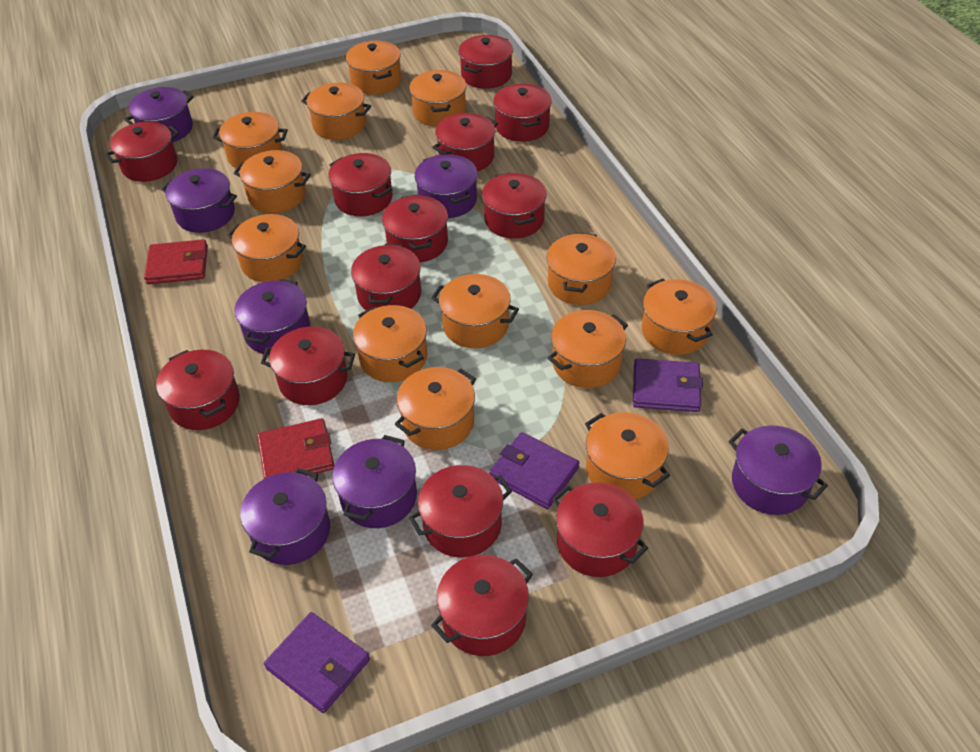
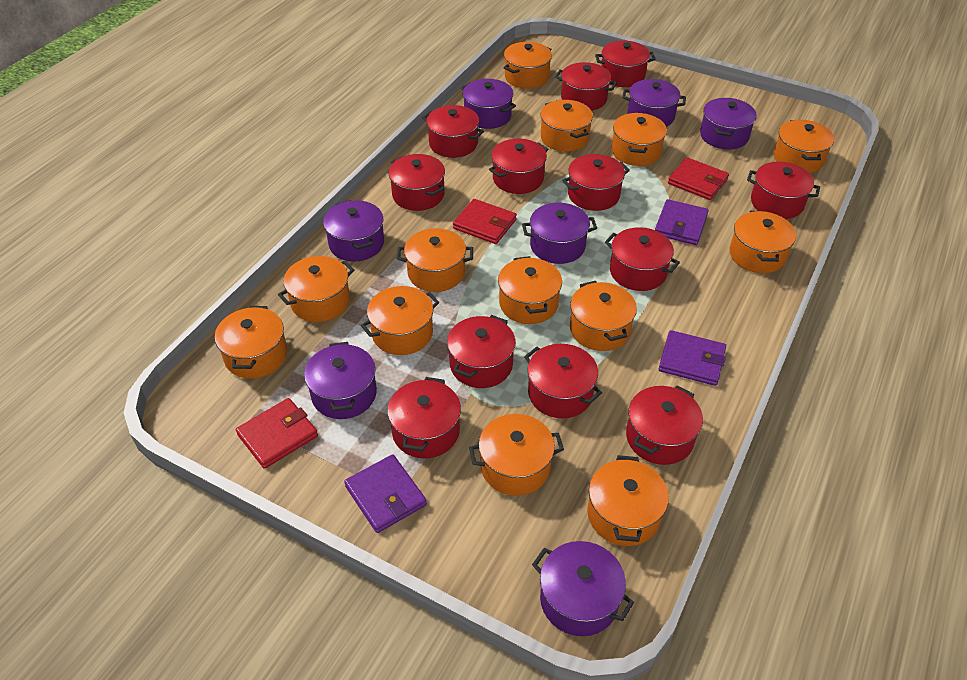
red pot: 13 -> 12
red wallet: 2 -> 3

